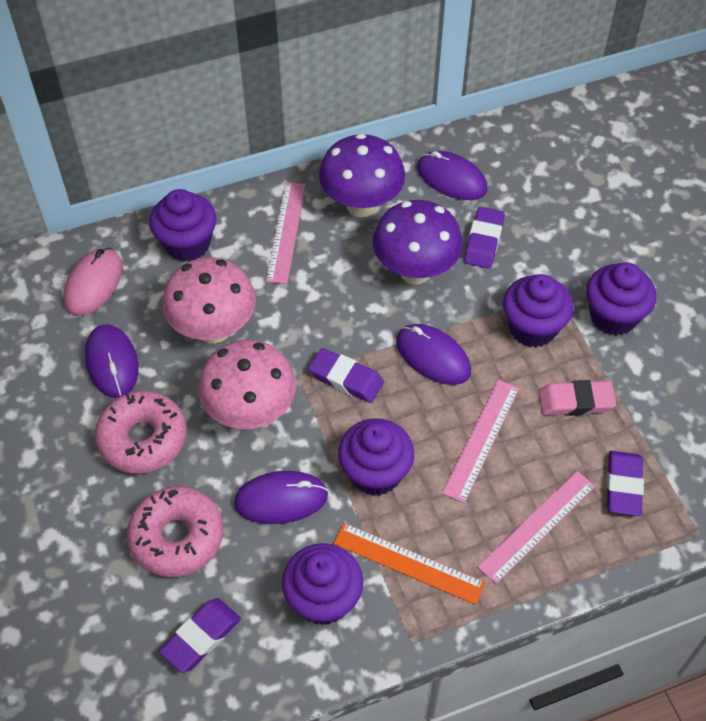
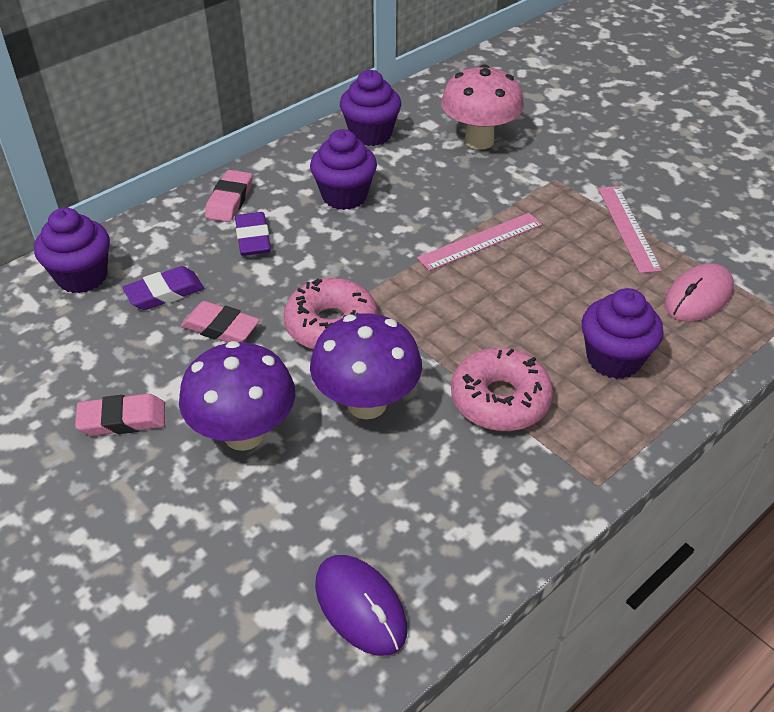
orange ruler: 1 -> 0
pink eraser: 1 -> 3
pink mushroom: 2 -> 1
pink ruler: 3 -> 2
purple cupcake: 5 -> 4
purple eraser: 4 -> 2
purple mouse: 4 -> 1

